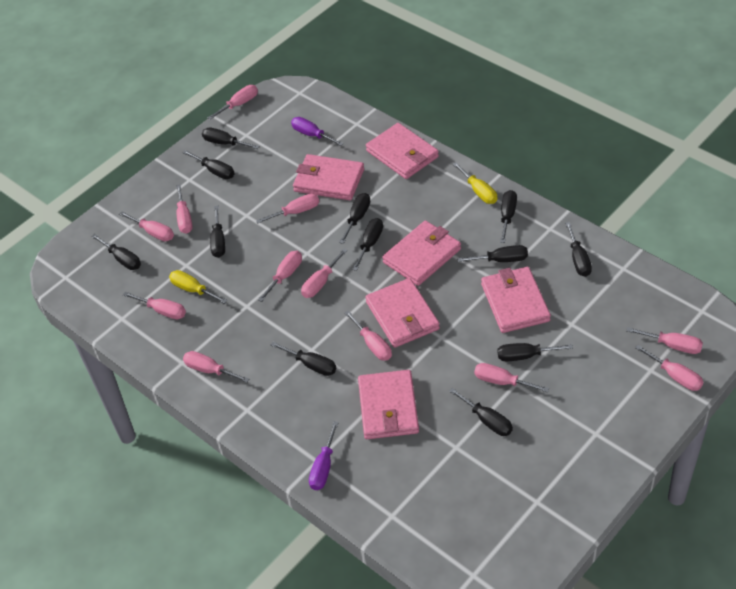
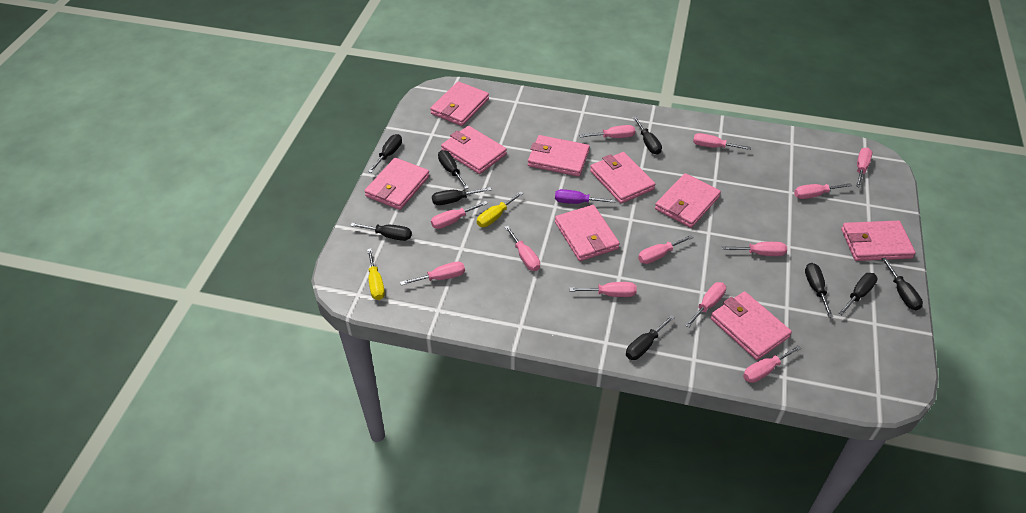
black screwdriver: 12 -> 9
pink wallet: 6 -> 9
purple screwdriver: 2 -> 1

